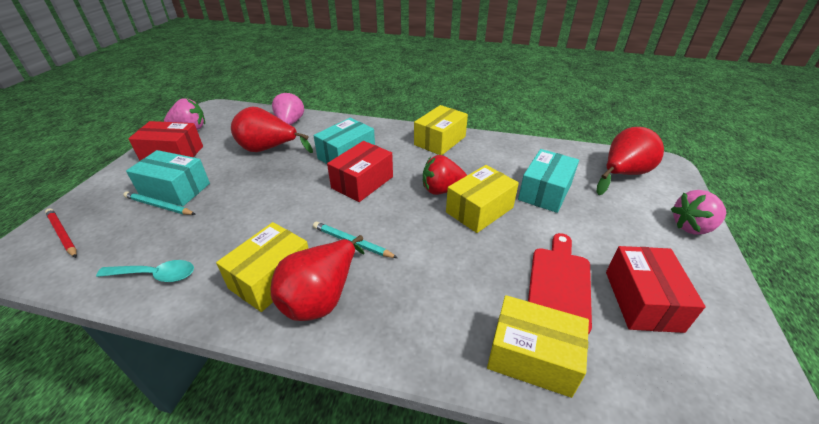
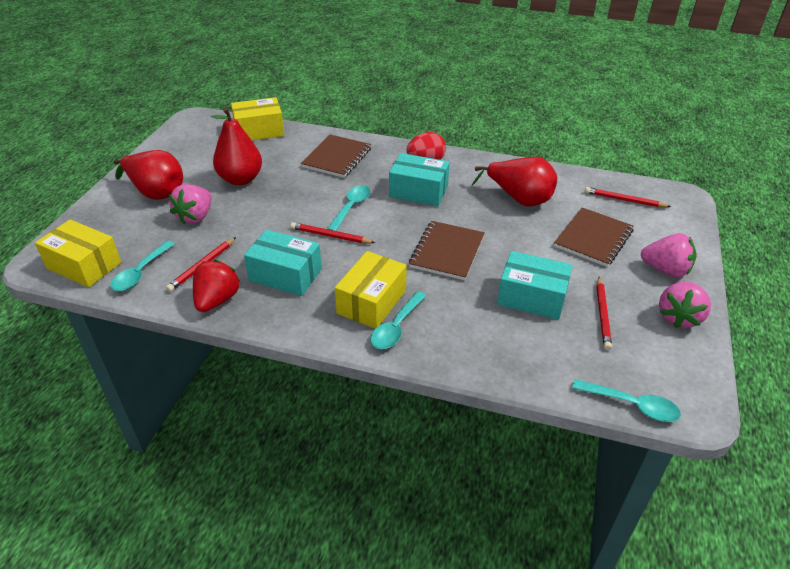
brown notebook: 0 -> 3
red box: 3 -> 0
red cutting board: 1 -> 0
red egg: 0 -> 1
red pencil: 1 -> 4
turquoise pencil: 2 -> 0
turquoise spoon: 1 -> 4
yellow box: 4 -> 3

